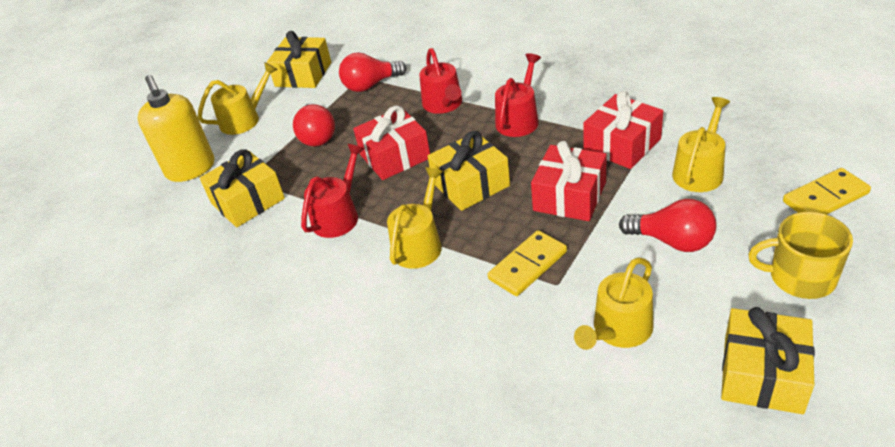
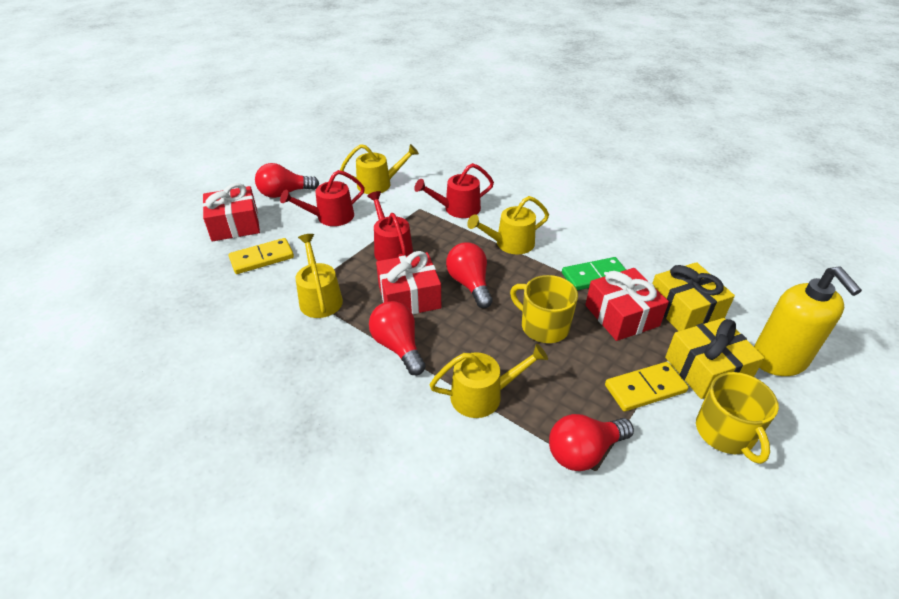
green domino: 0 -> 1
red light bulb: 3 -> 4
yellow gift: 4 -> 2
yellow mug: 1 -> 2

